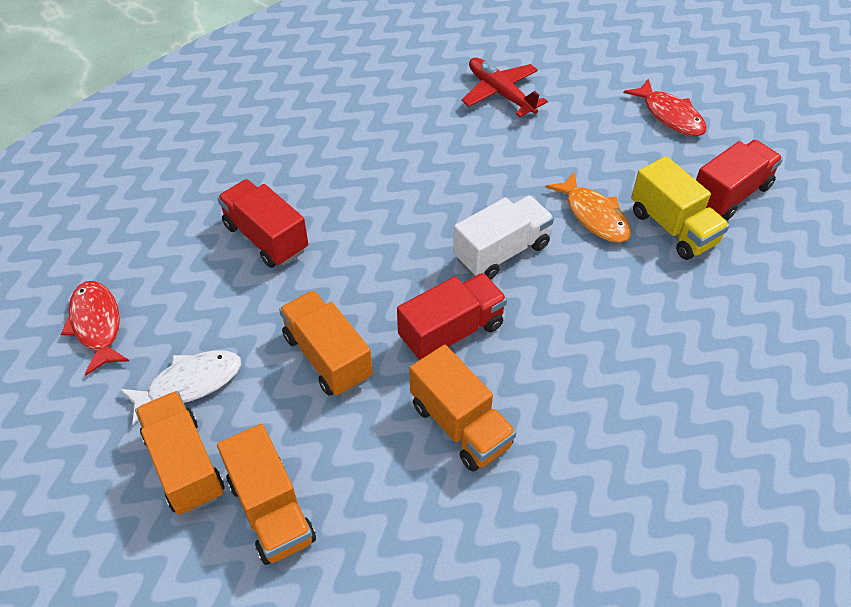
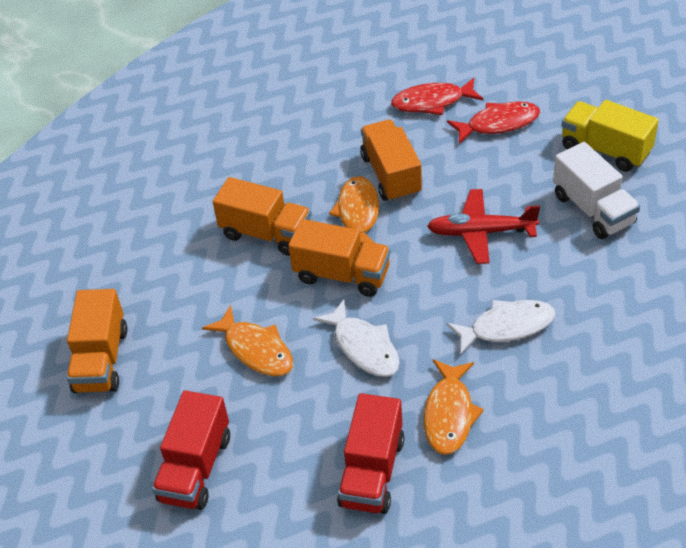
orange fish: 1 -> 3
red truck: 3 -> 2
white fish: 1 -> 2

